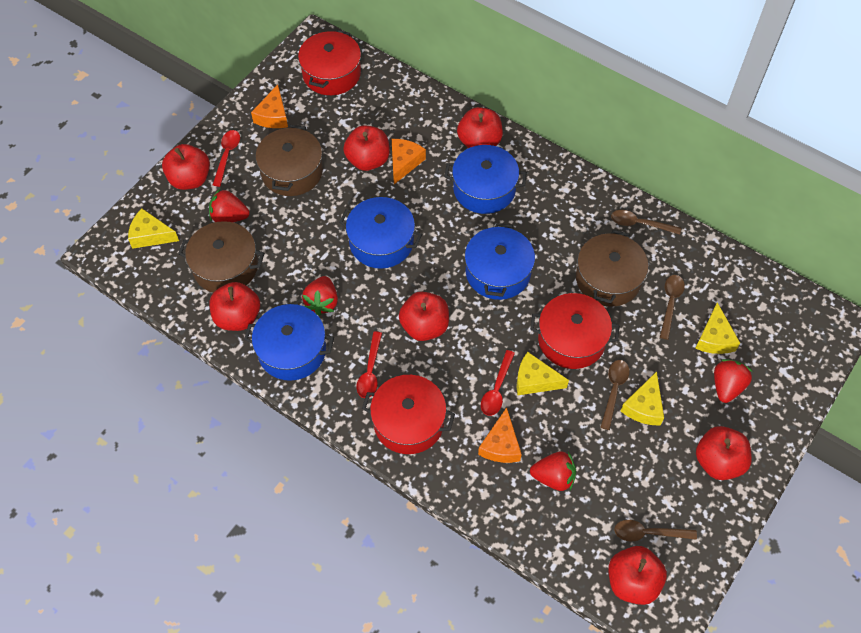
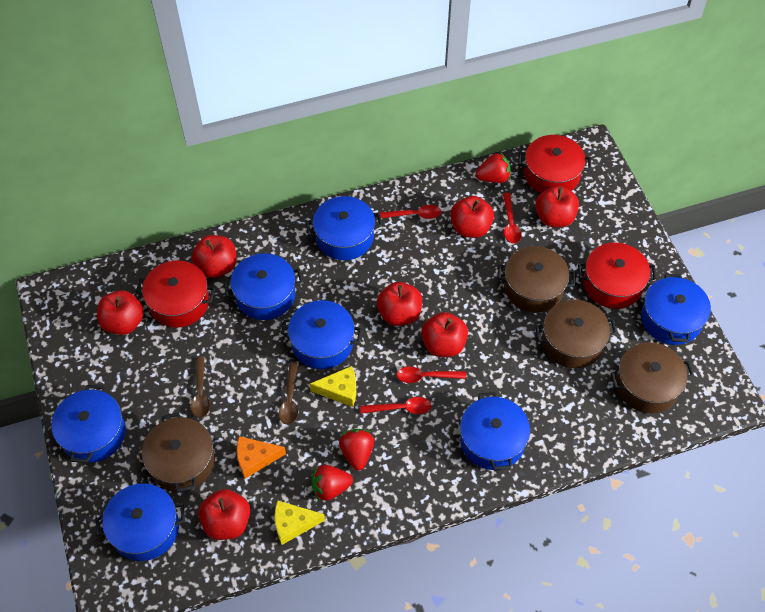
blue pot: 4 -> 7
brown pot: 3 -> 4
brown spoon: 4 -> 2
orange cheese: 3 -> 1
red spoon: 3 -> 4
red strawberry: 4 -> 3
yellow cheese: 4 -> 2

